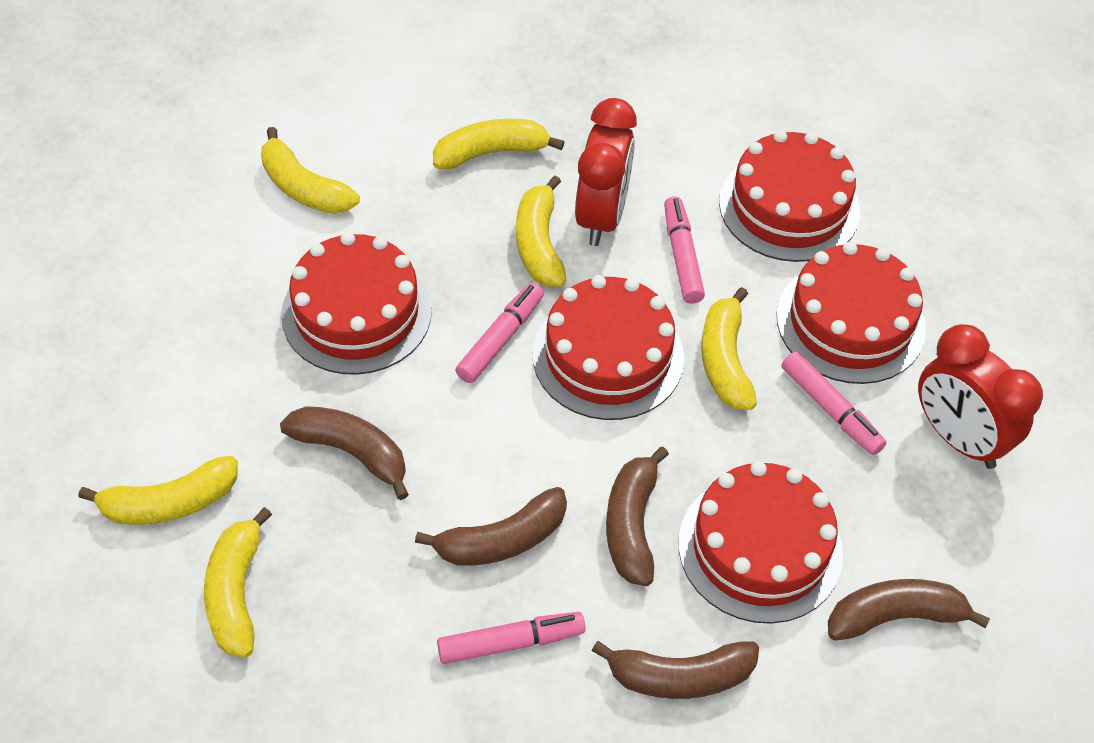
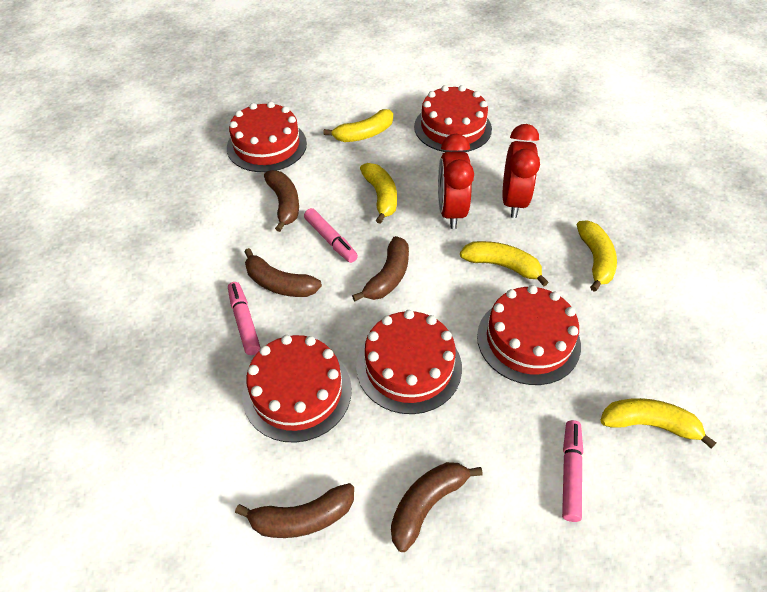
pink marker: 4 -> 3
yellow banana: 6 -> 5

